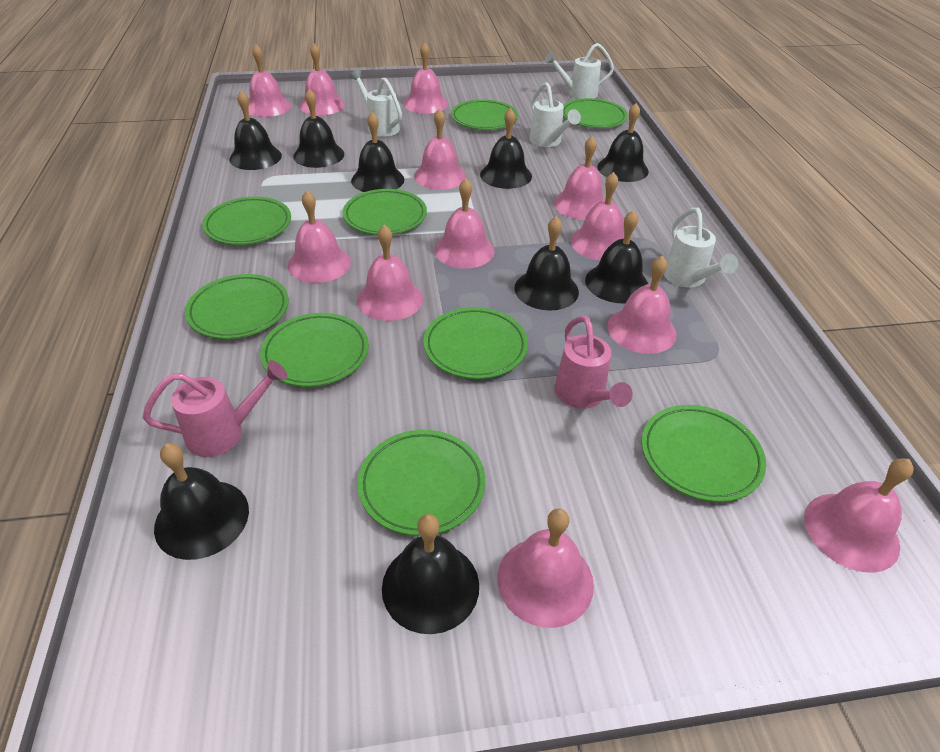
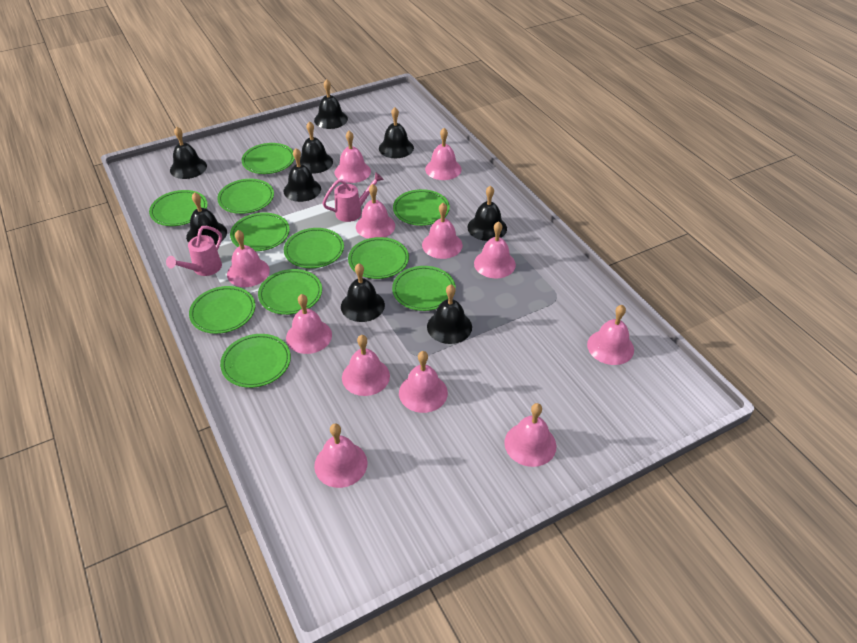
green plate: 9 -> 11
white watering can: 4 -> 0

